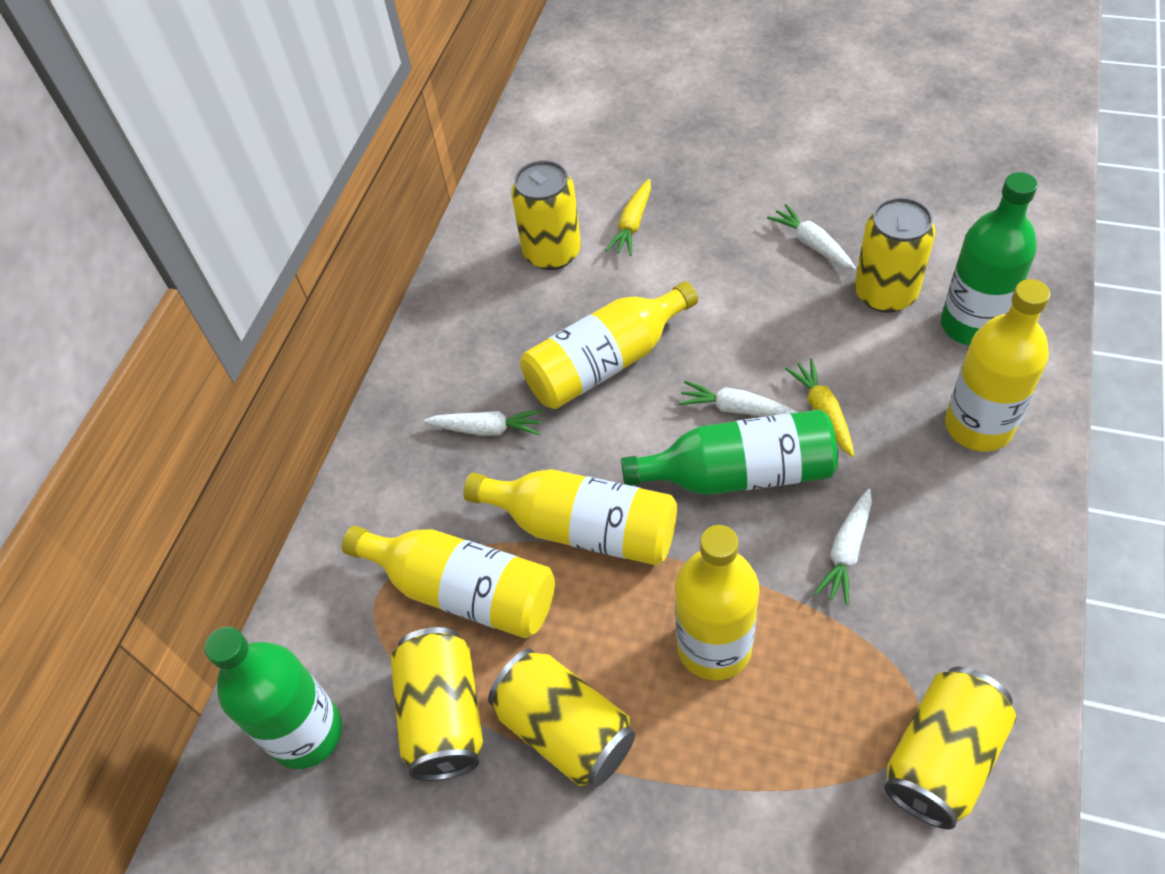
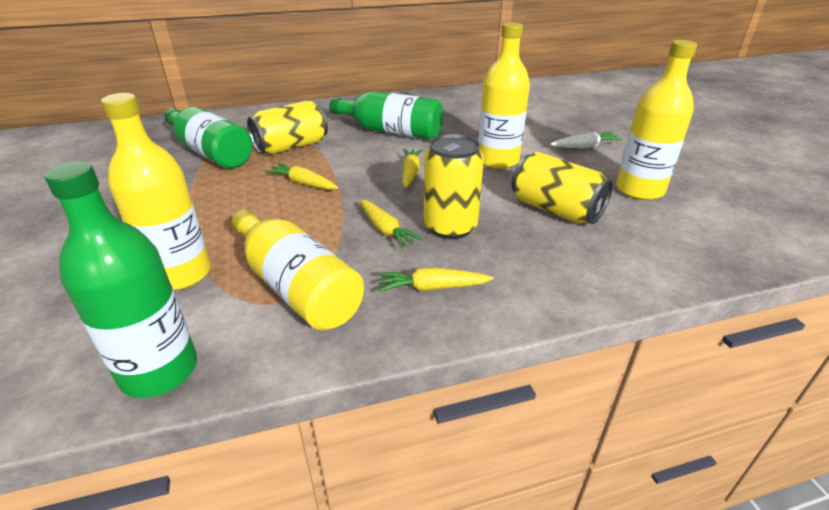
white carrot: 4 -> 1
yellow bottle: 5 -> 4
yellow can: 5 -> 3
yellow carrot: 2 -> 4

